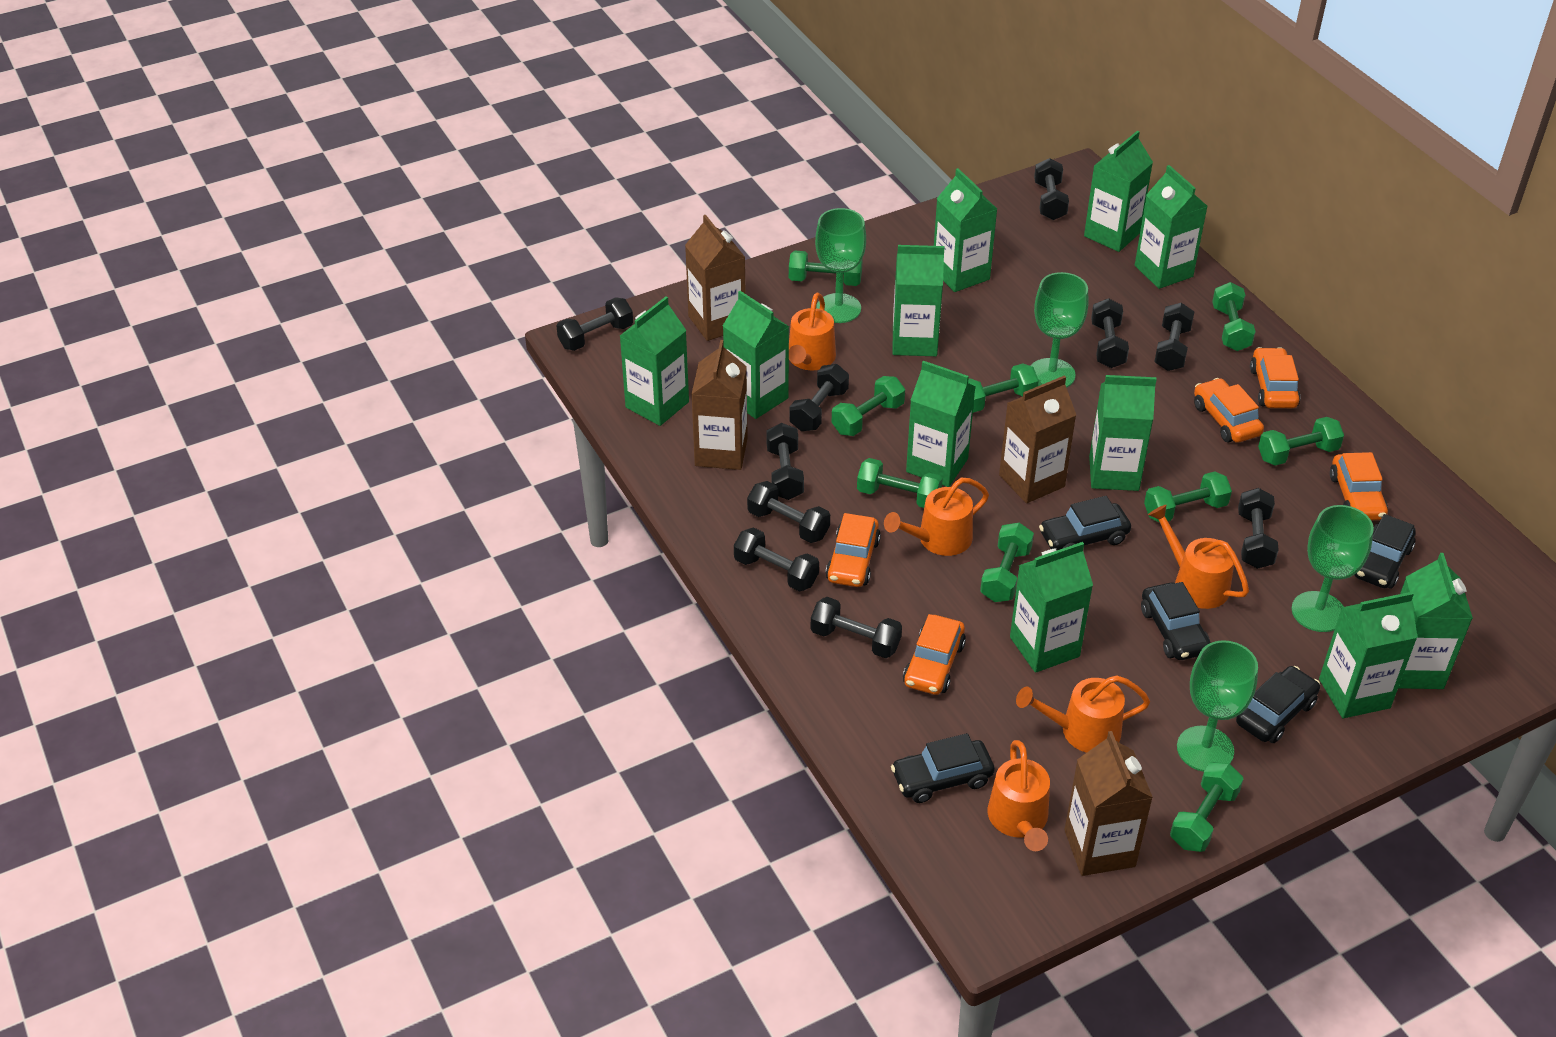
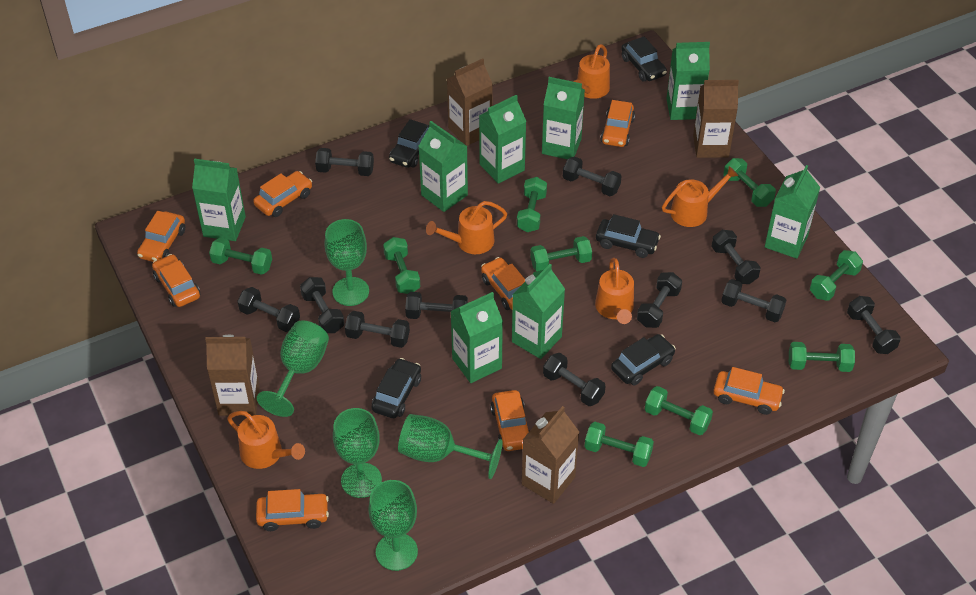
black dumbbell: 10 -> 11
green carton: 11 -> 8
green goblet: 4 -> 5
orange car: 5 -> 8

